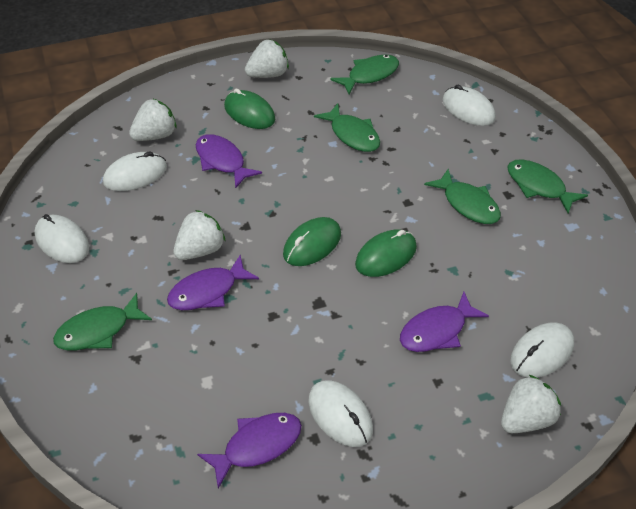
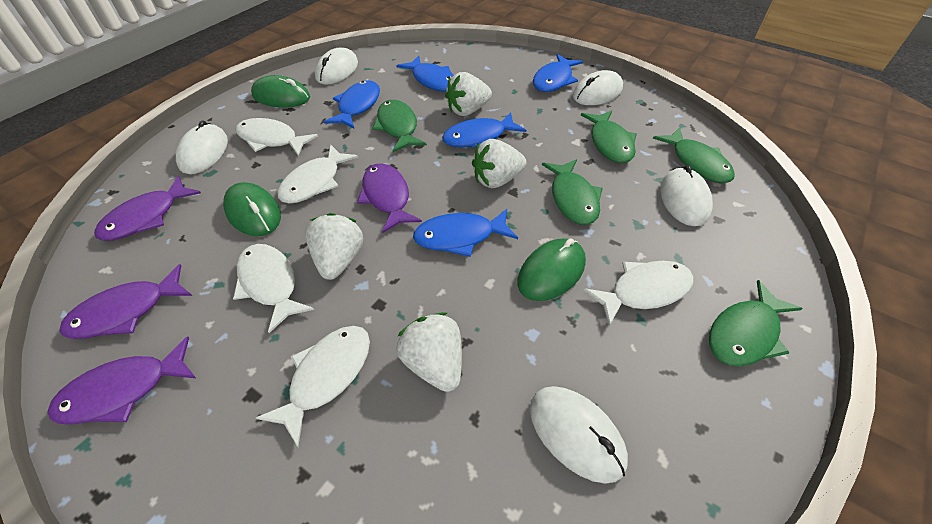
blue fish: 0 -> 5
white fish: 0 -> 5

